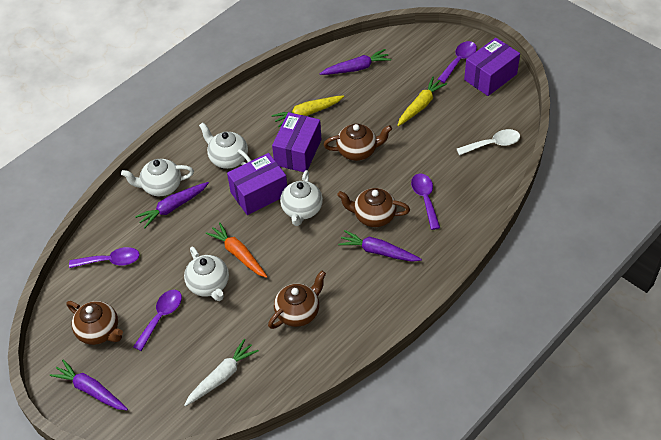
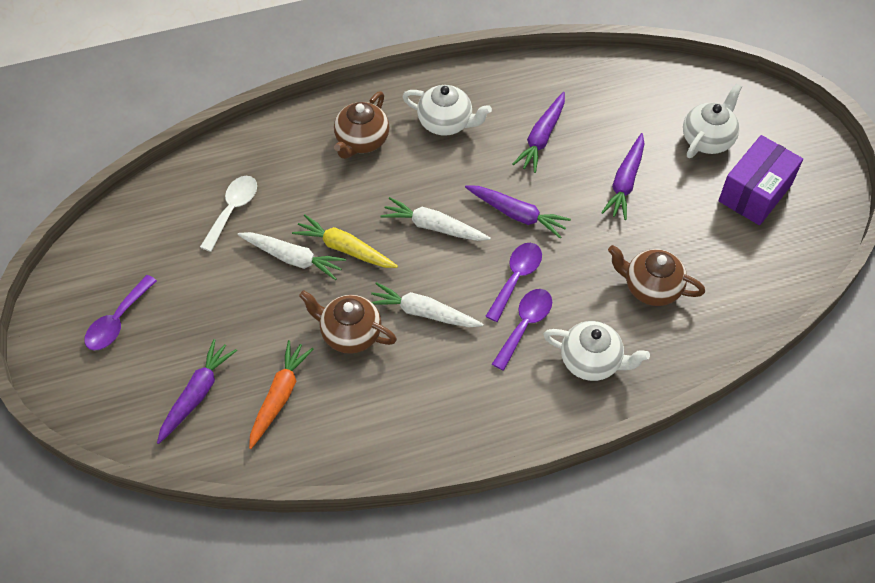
brown teapot: 4 -> 3
purple box: 3 -> 1
purple spoon: 4 -> 3
white carrot: 1 -> 3
white teapot: 4 -> 3
yellow carrot: 2 -> 1

